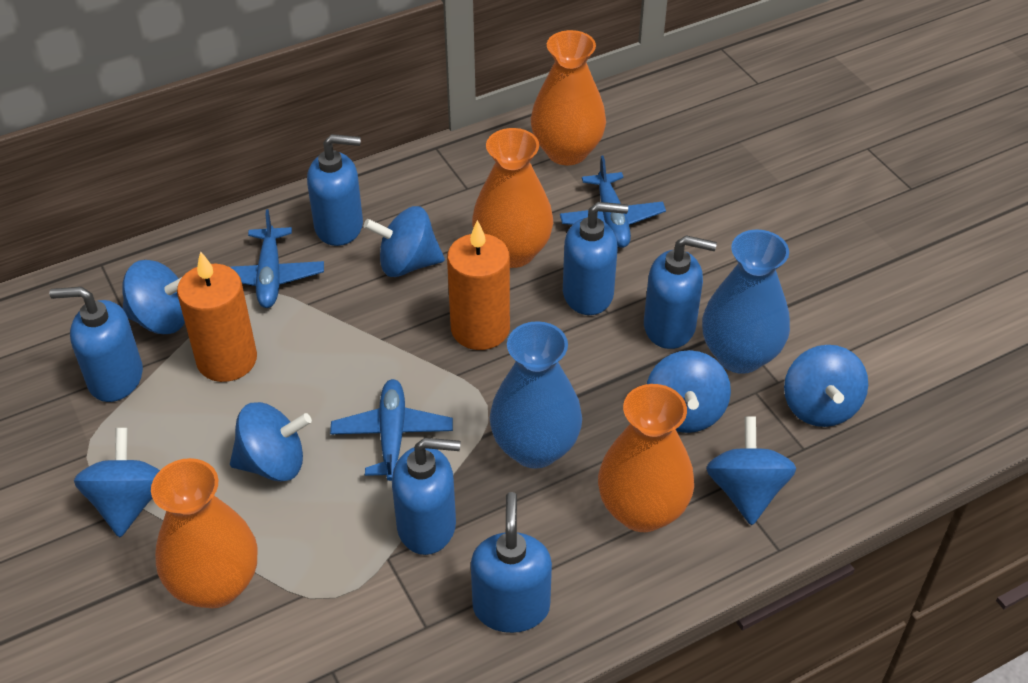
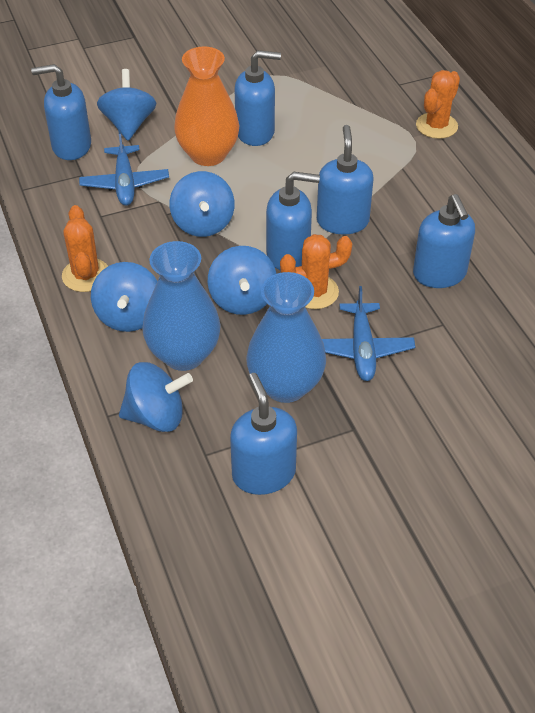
blue plane: 3 -> 2
blue spinning top: 7 -> 5
orange cactus: 0 -> 3
orange candle: 2 -> 0
orange vase: 4 -> 1

